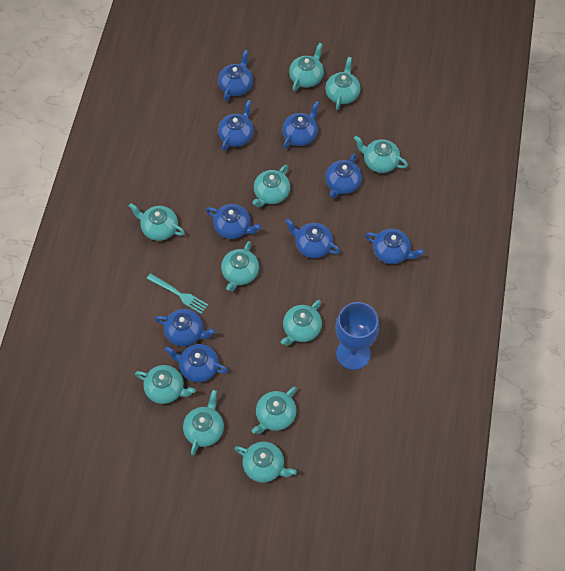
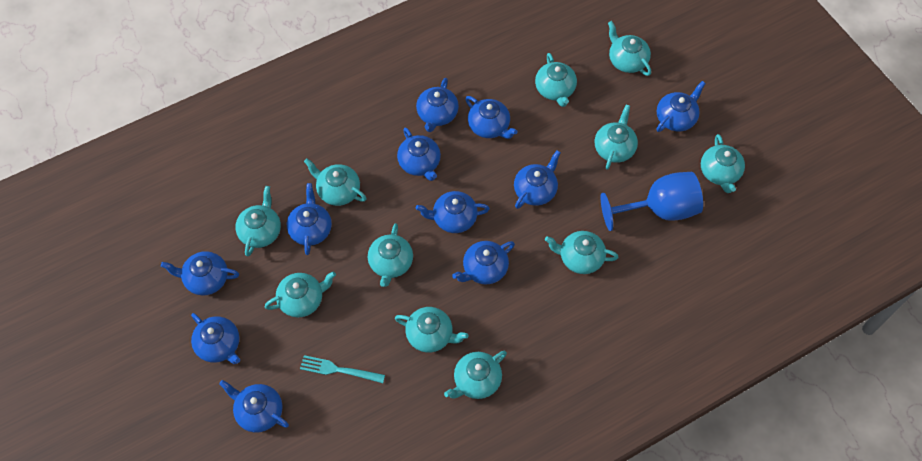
blue teapot: 9 -> 11

